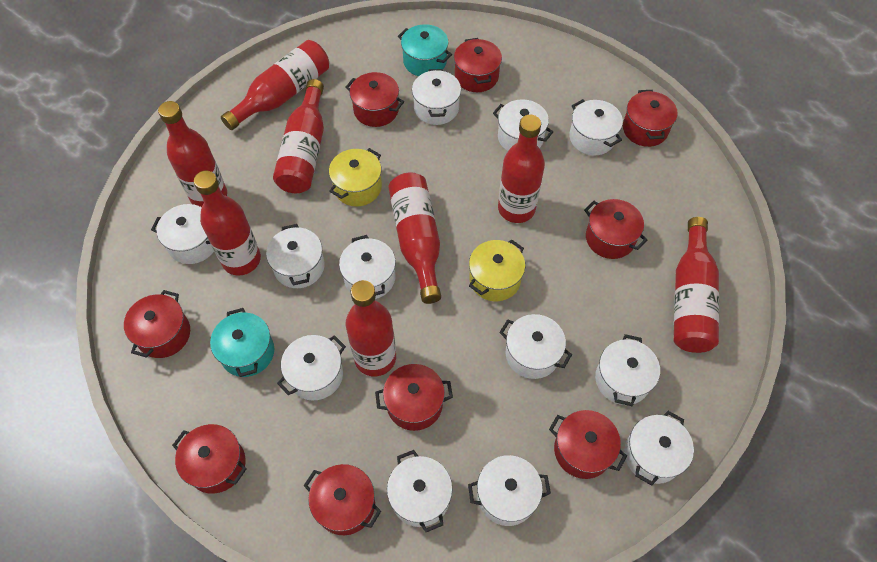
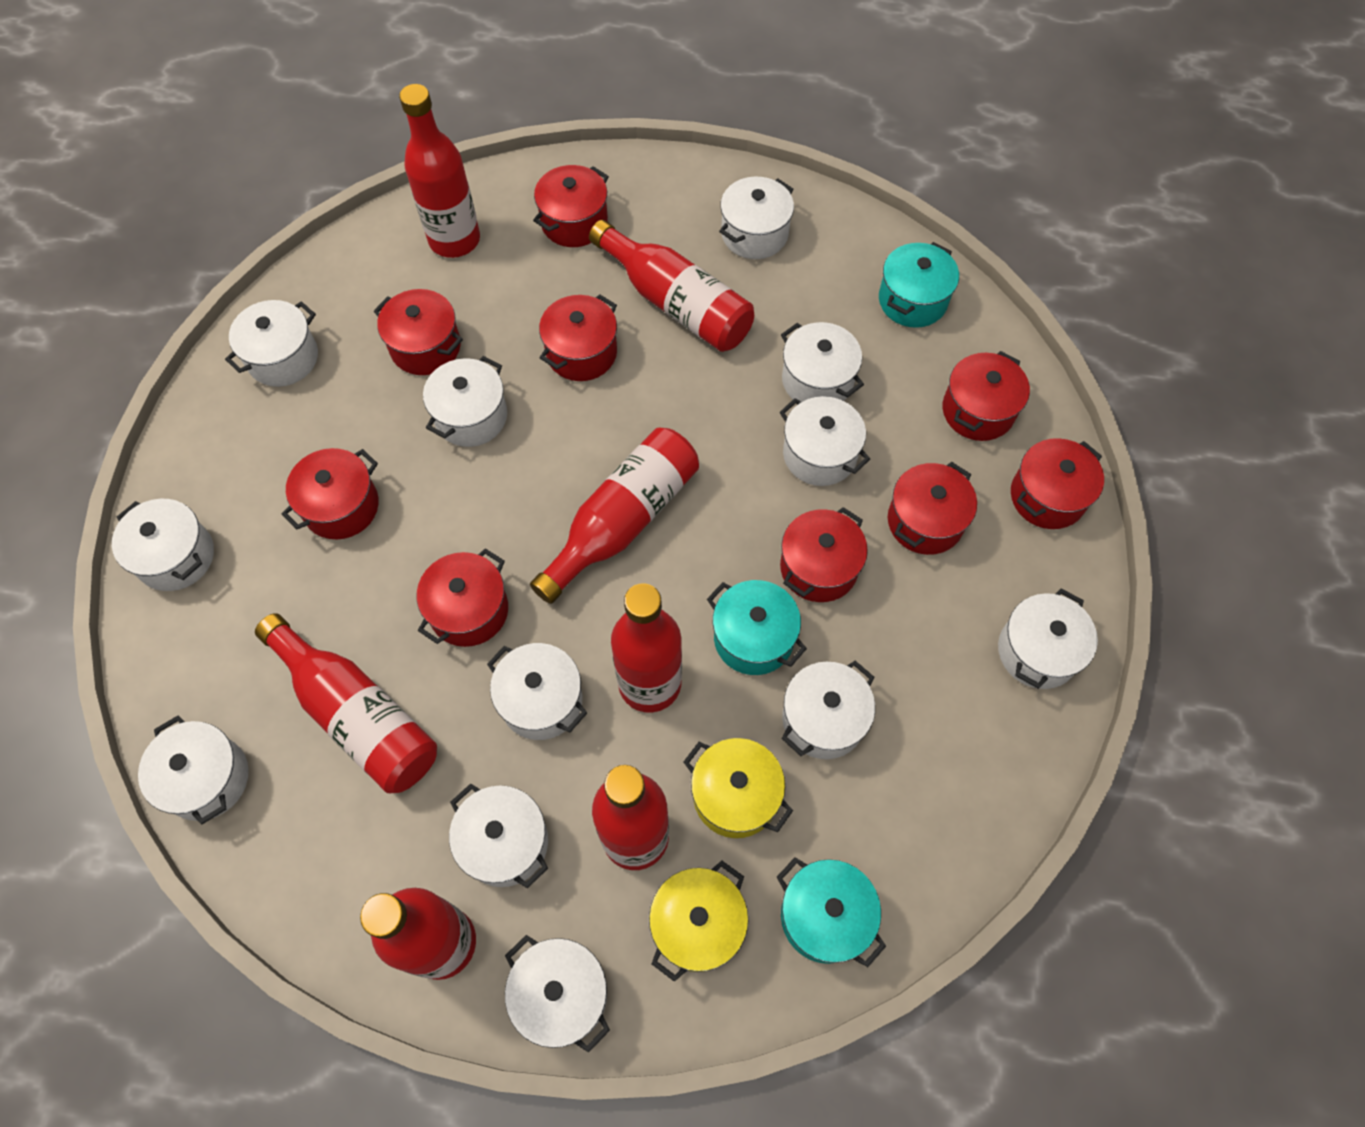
red bottle: 8 -> 7
turquoise pot: 2 -> 3

